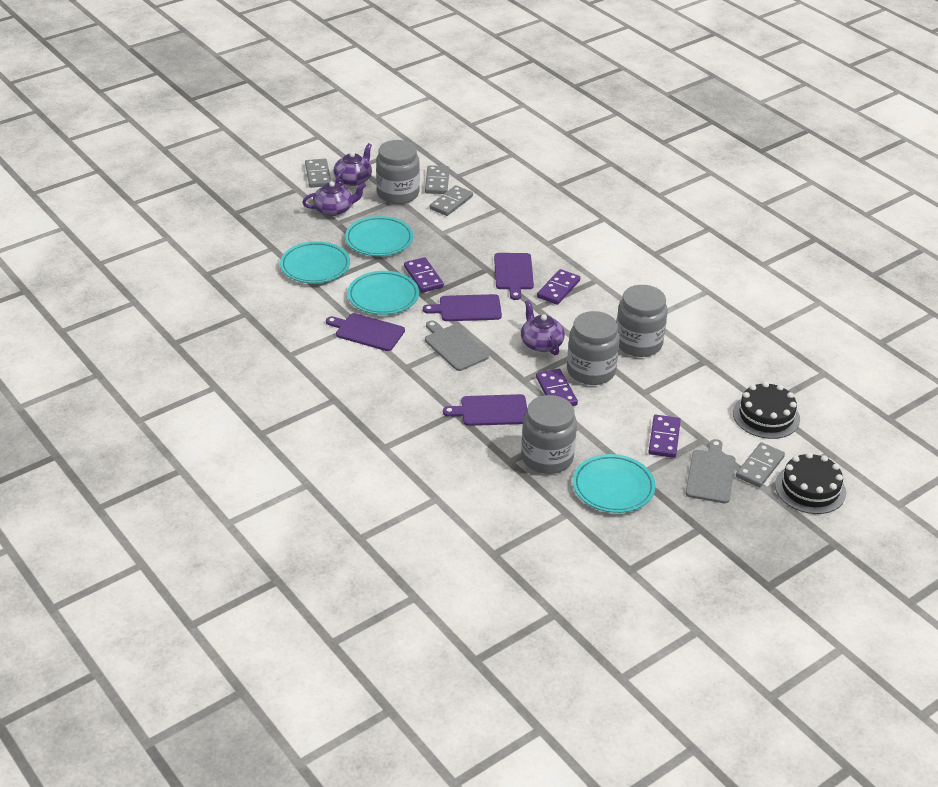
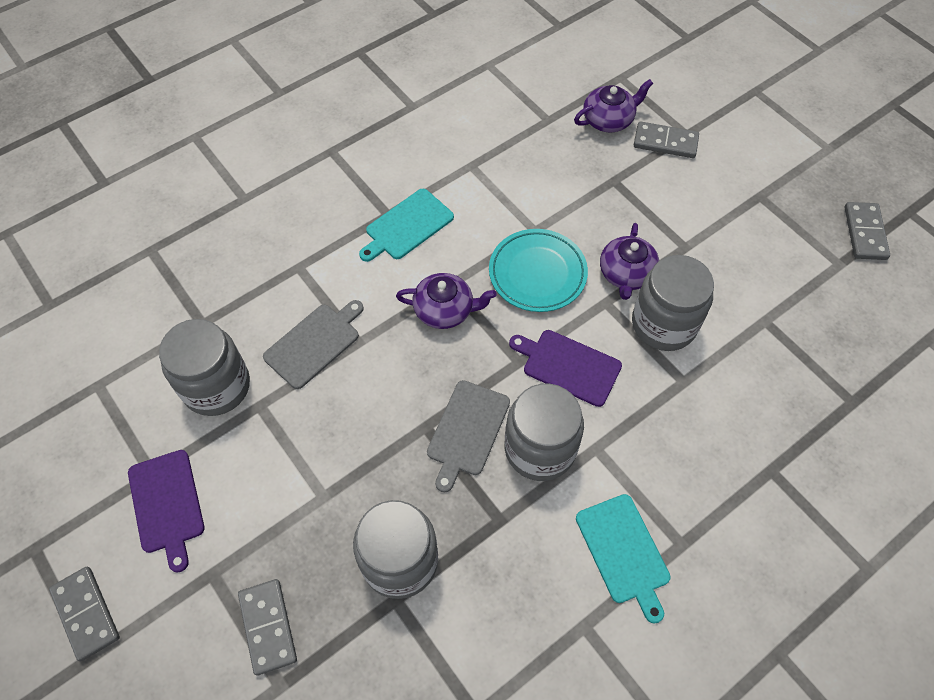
black cake: 2 -> 0
purple cutting board: 4 -> 2
purple domino: 4 -> 0
turquoise cutting board: 0 -> 2
turquoise plate: 4 -> 1

